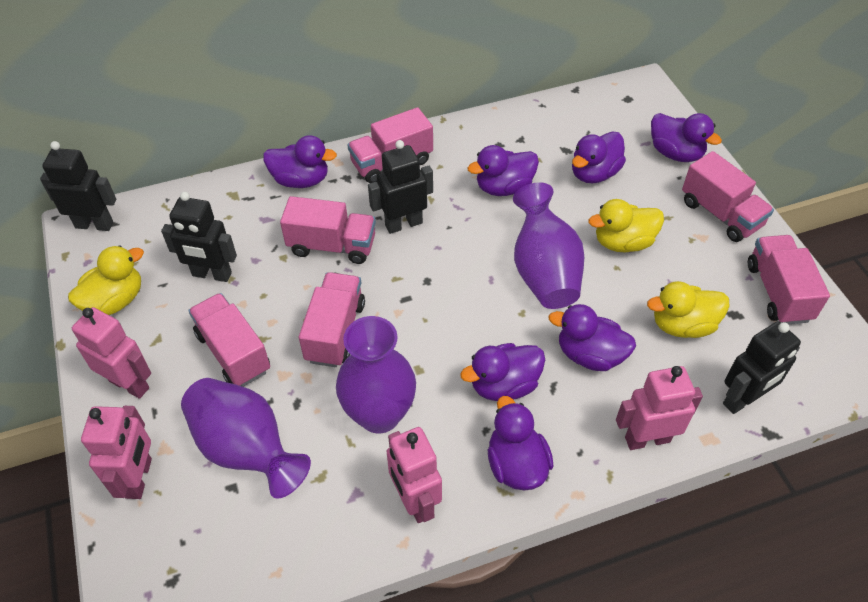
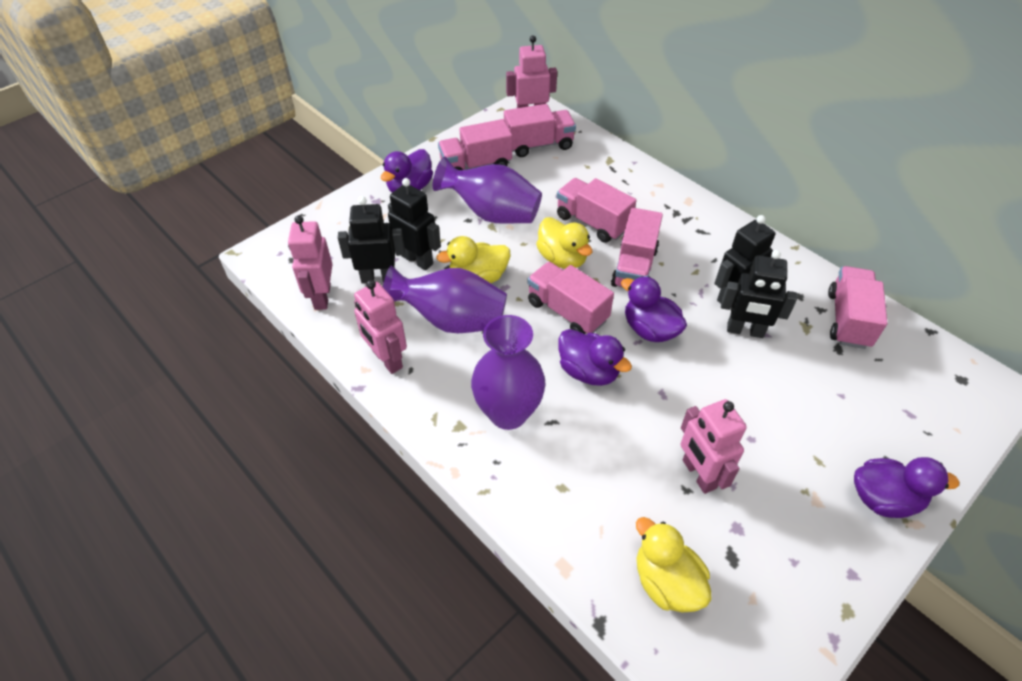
purple duck: 7 -> 4

